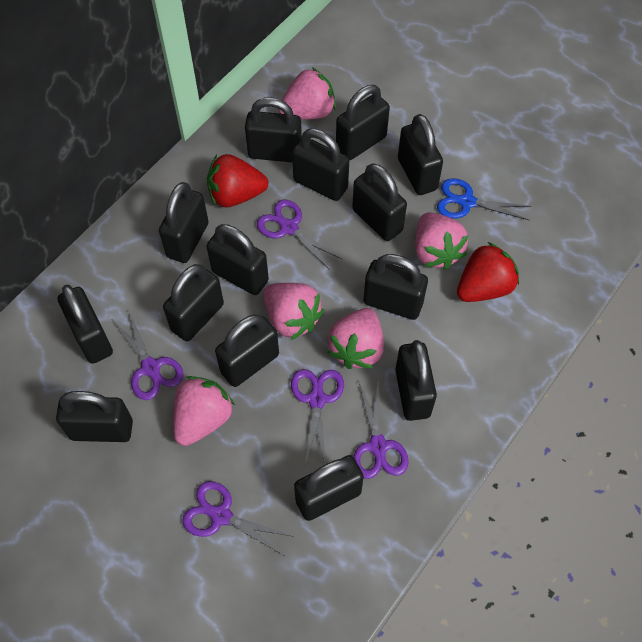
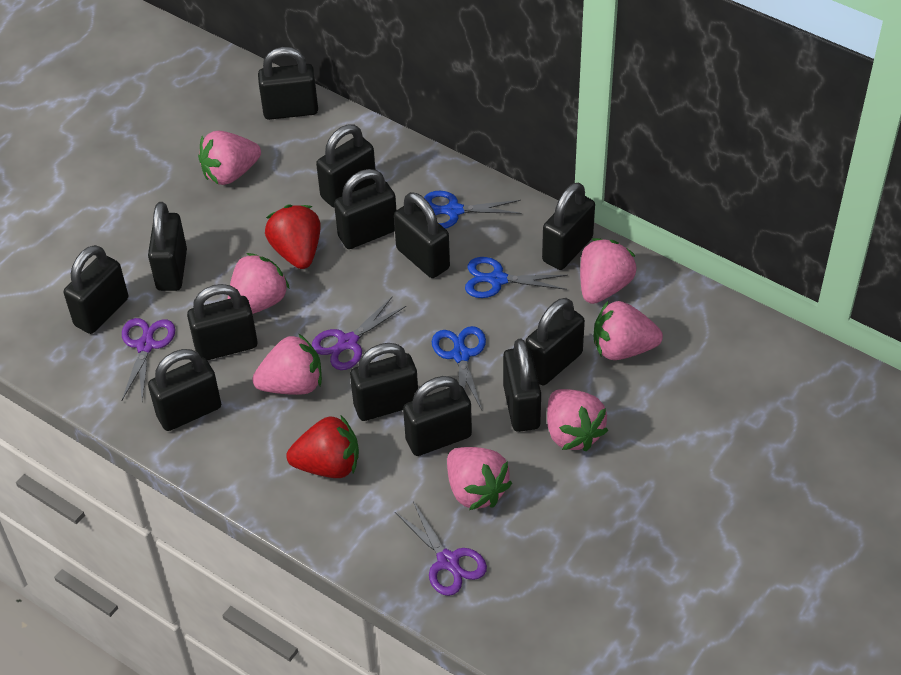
black padlock: 14 -> 13
blue scissors: 1 -> 3
pink strawberry: 5 -> 7
purple scissors: 5 -> 3

